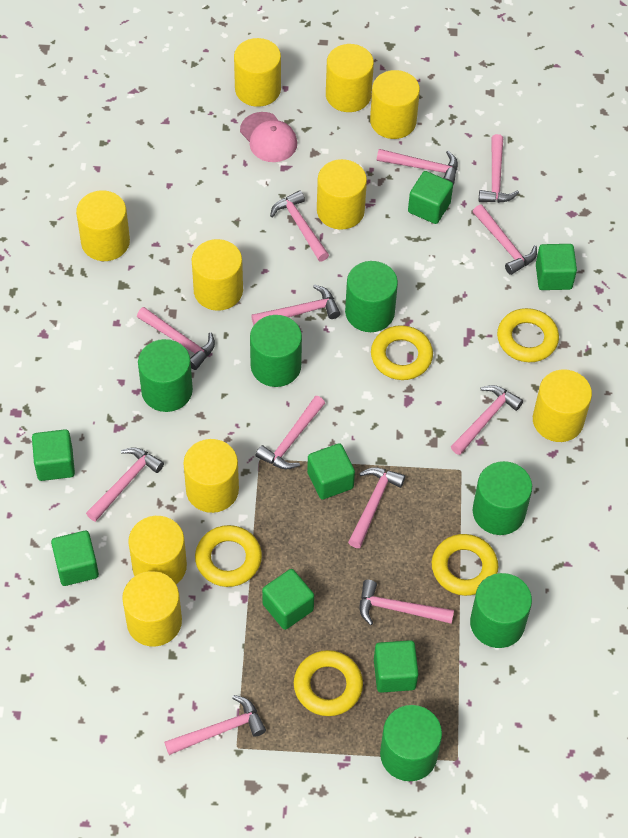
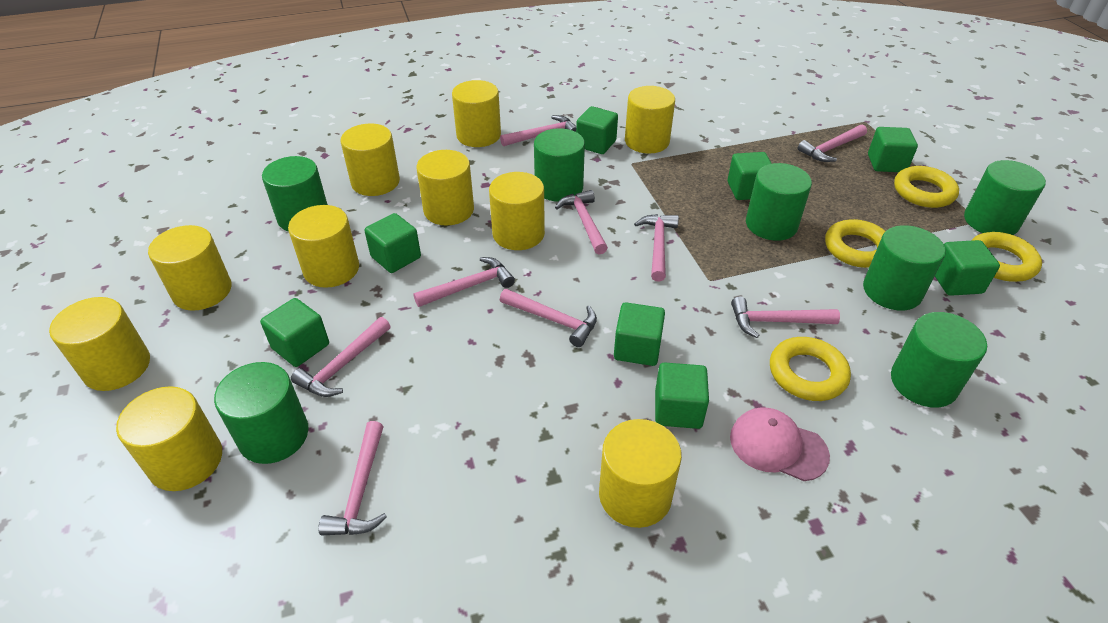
green cube: 7 -> 8
green cylinder: 6 -> 7
pink hammer: 12 -> 9
yellow ring: 5 -> 4

